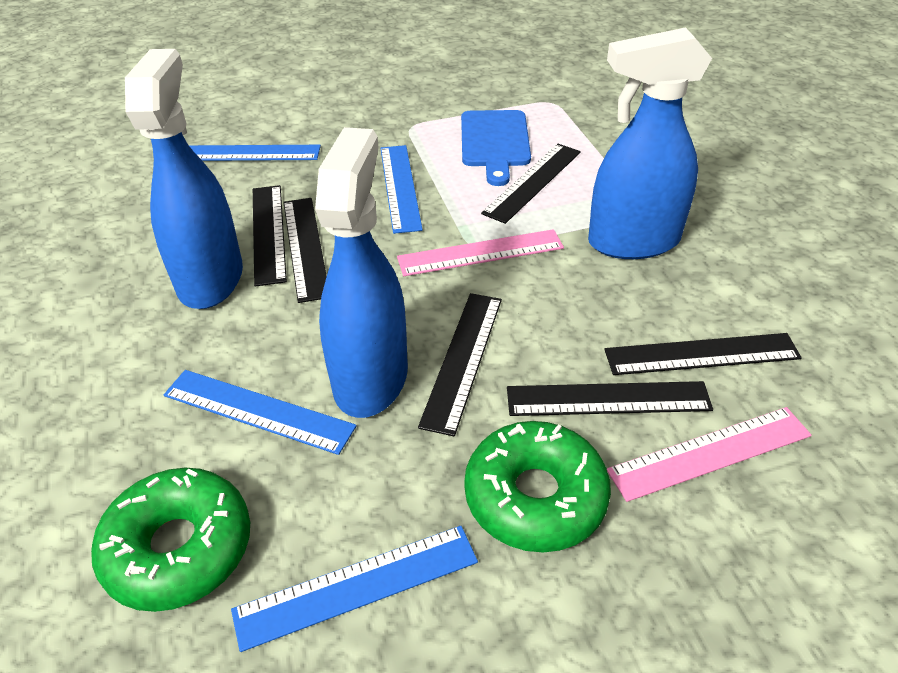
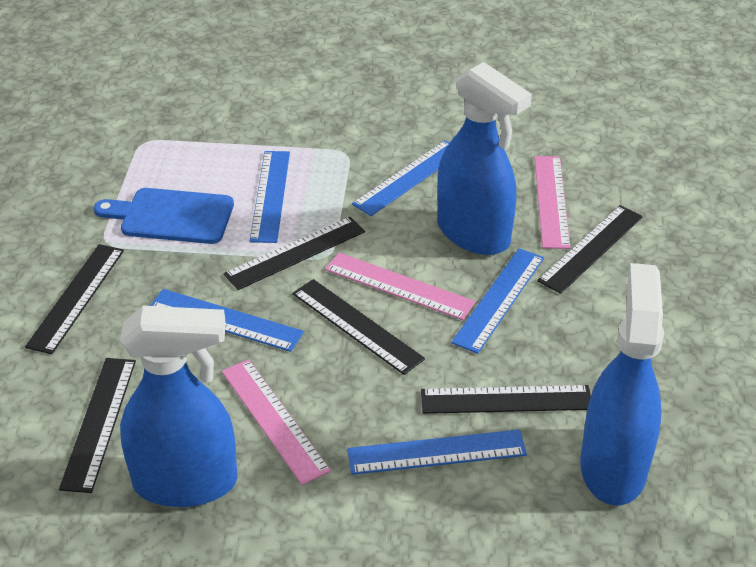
blue ruler: 4 -> 5
green donut: 2 -> 0
pink ruler: 2 -> 3

